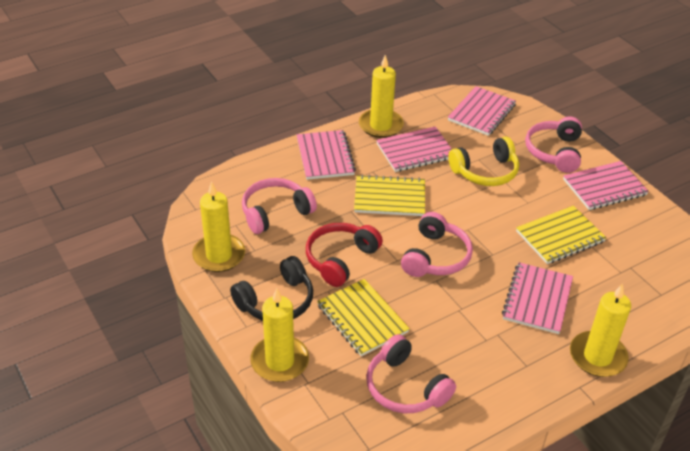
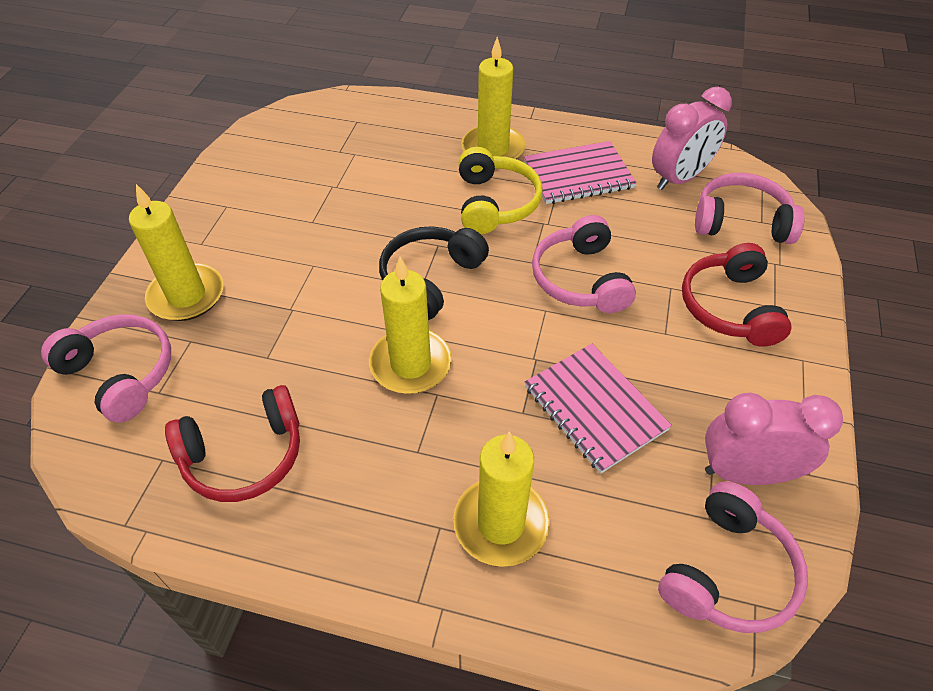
pink clock: 0 -> 2
pink notebook: 5 -> 2
red headphones: 1 -> 2
yellow notebook: 3 -> 0

